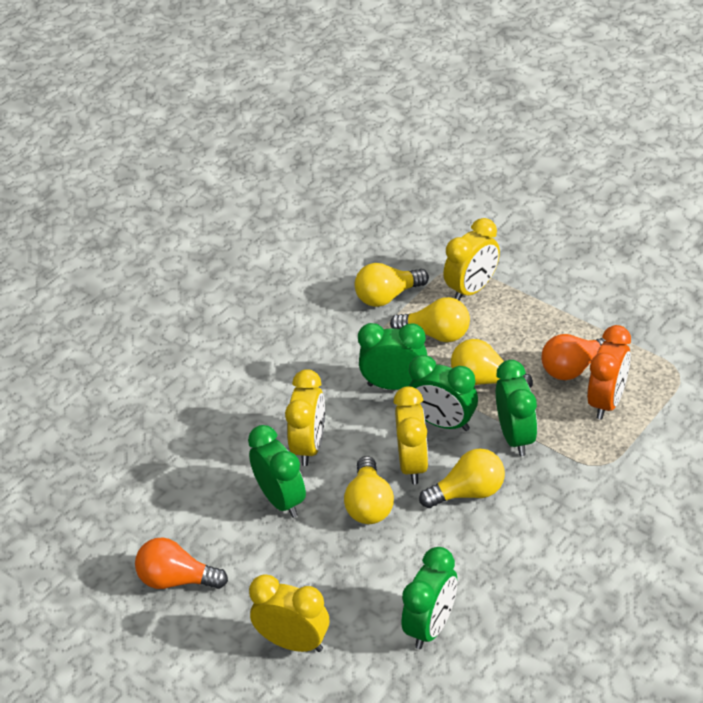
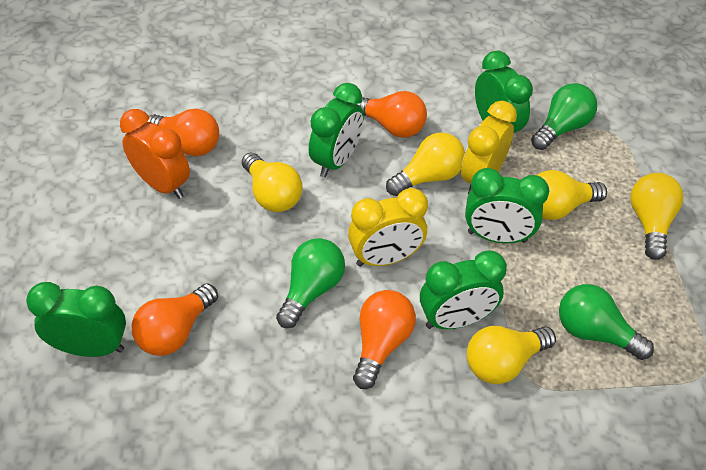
green light bulb: 0 -> 3
orange light bulb: 2 -> 4
yellow clock: 4 -> 2

